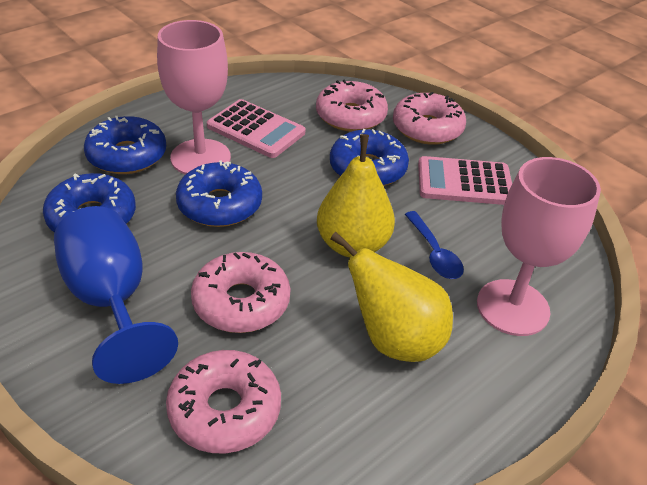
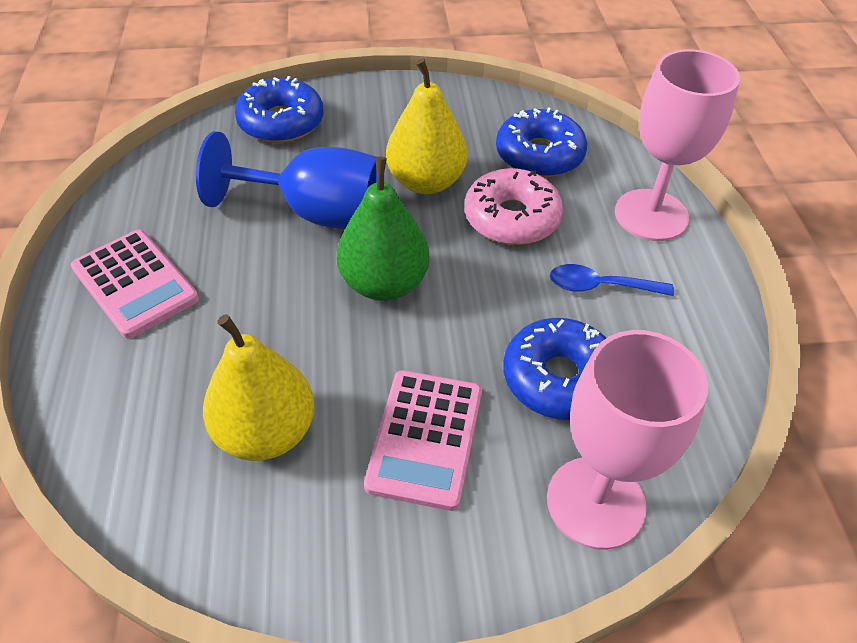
blue donut: 4 -> 3
green pear: 0 -> 1
pink donut: 4 -> 1

